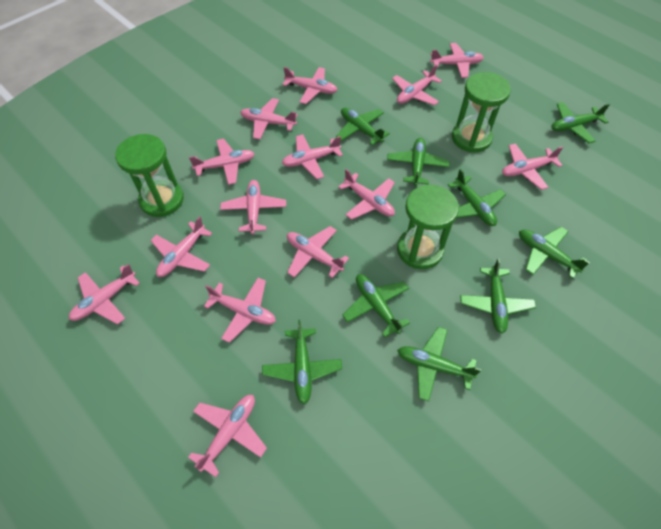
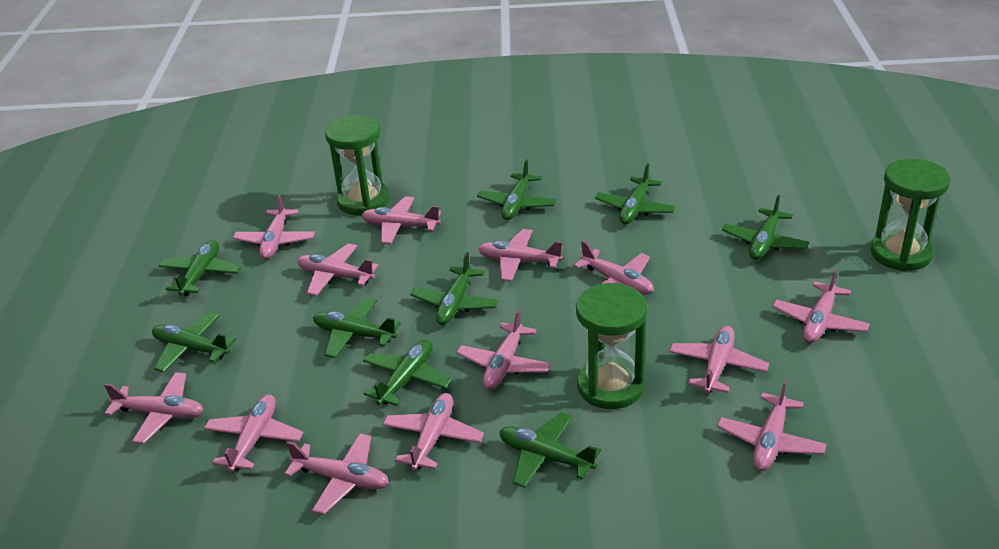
pink plane: 14 -> 13

